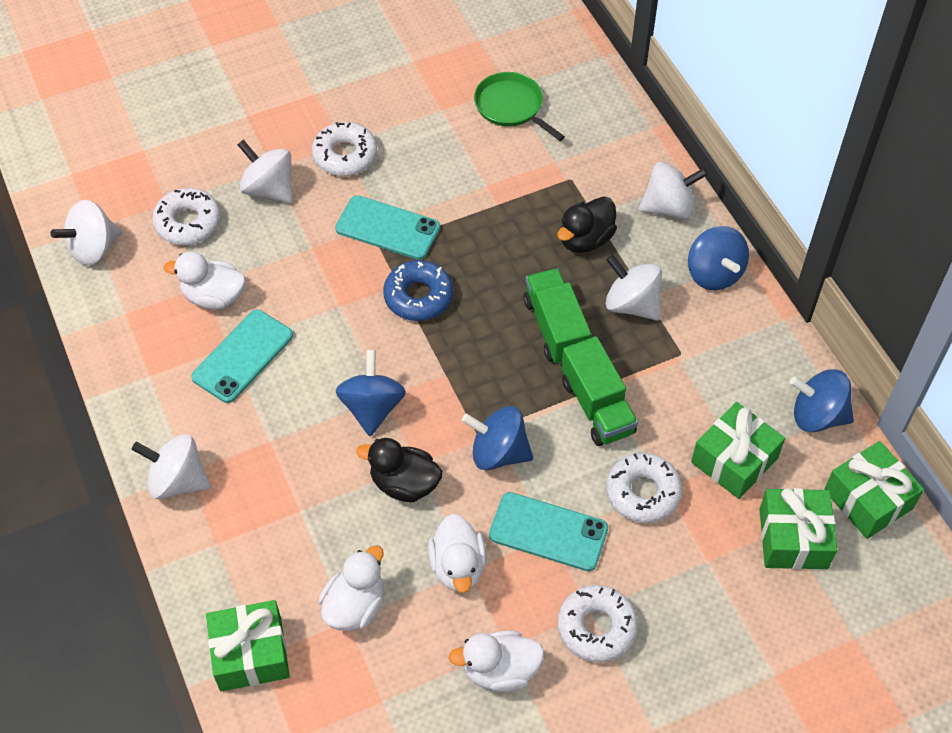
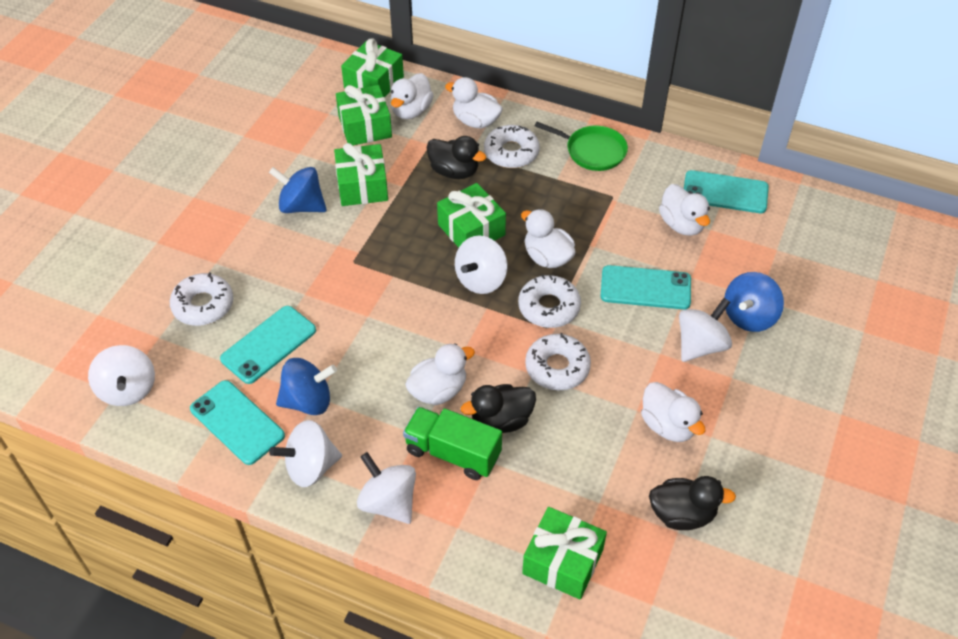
black duck: 2 -> 3
blue donut: 1 -> 0
blue spinning top: 4 -> 3
green gift: 4 -> 5
green truck: 2 -> 1
turquoise phone: 3 -> 4
white duck: 4 -> 6

